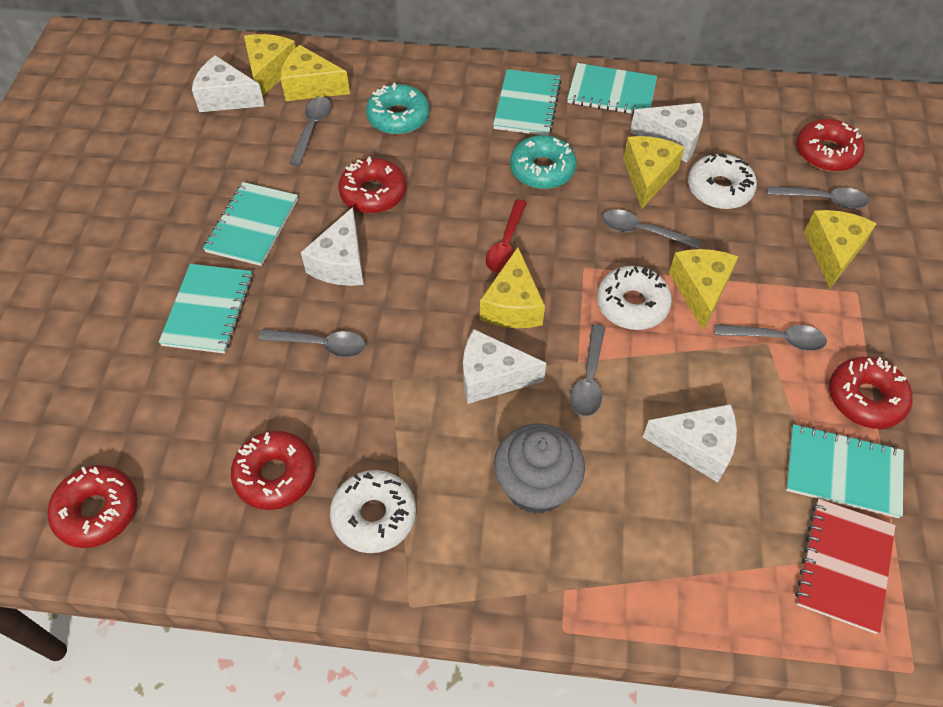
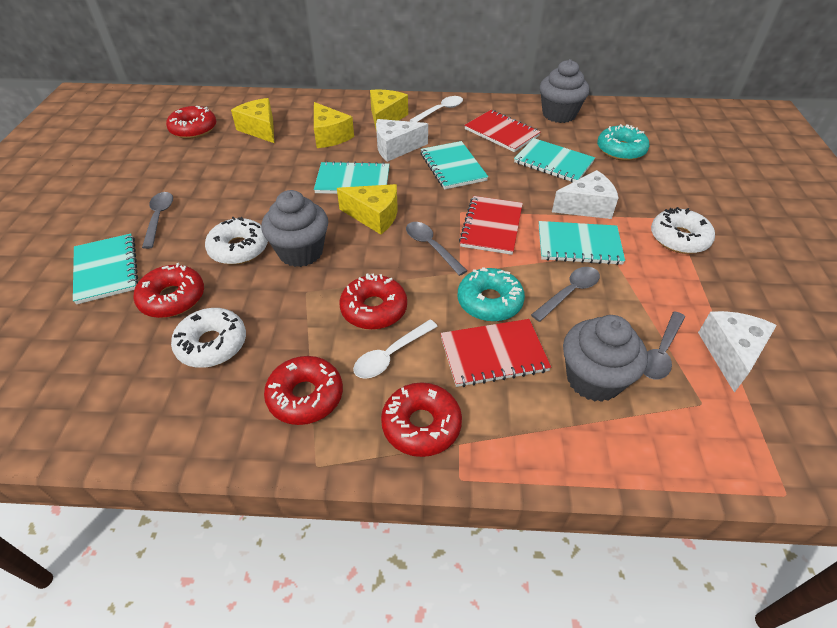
grey cupcake: 1 -> 3
grey spoon: 6 -> 4
red notebook: 1 -> 3
red spoon: 1 -> 0
white cheese: 5 -> 3
white spoon: 0 -> 2
yellow cheese: 6 -> 4

